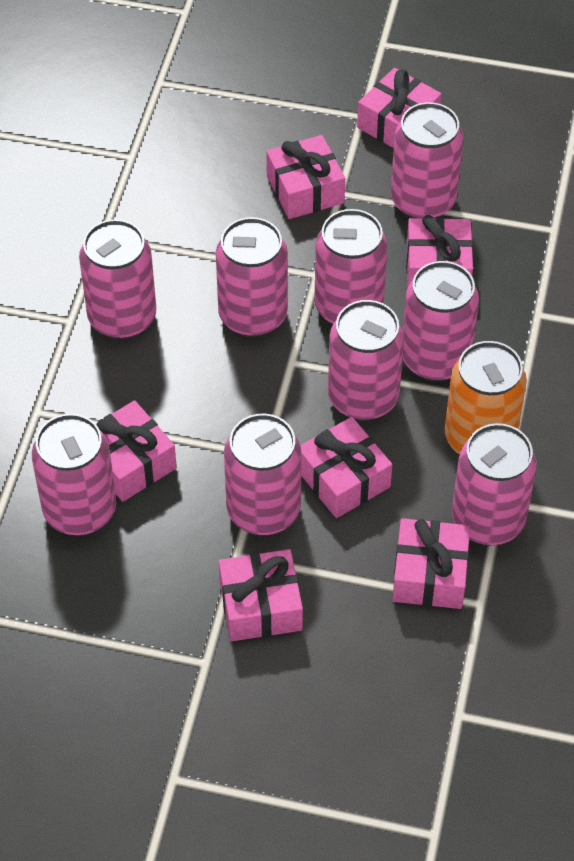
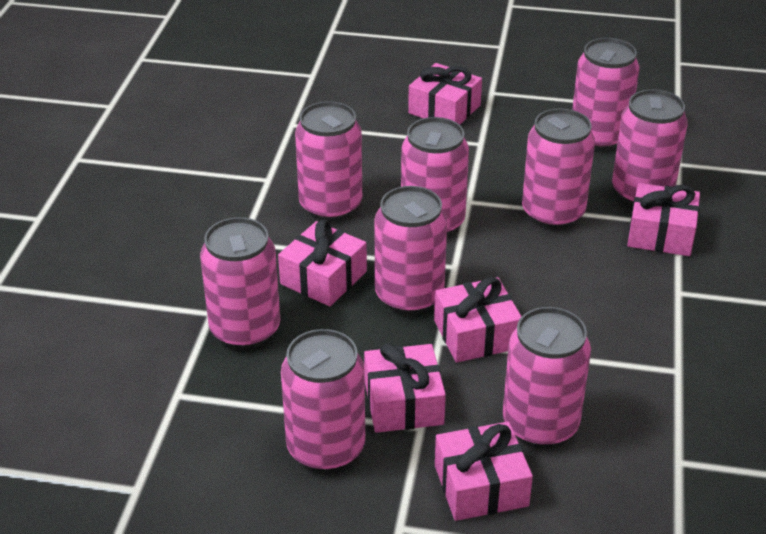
orange can: 1 -> 0
pink gift: 7 -> 6

